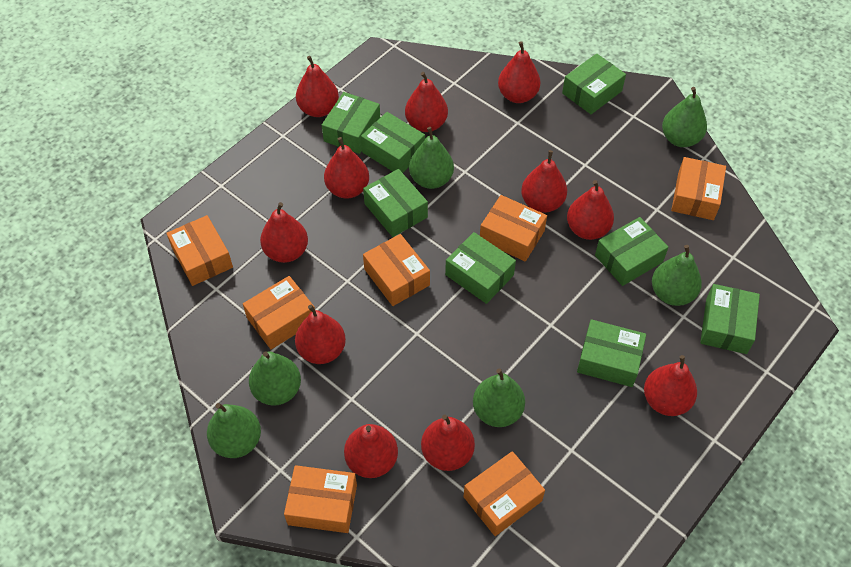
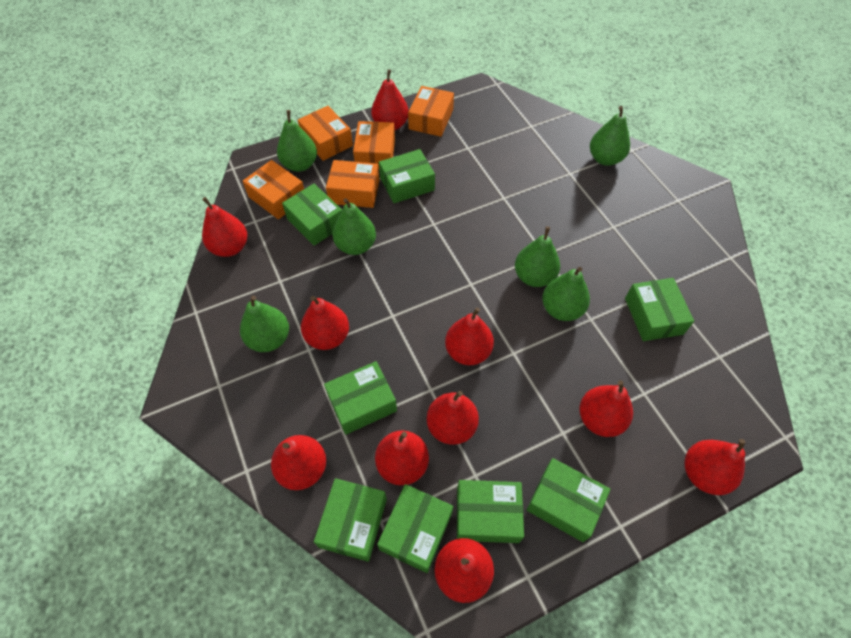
orange box: 7 -> 5
red pear: 11 -> 10

